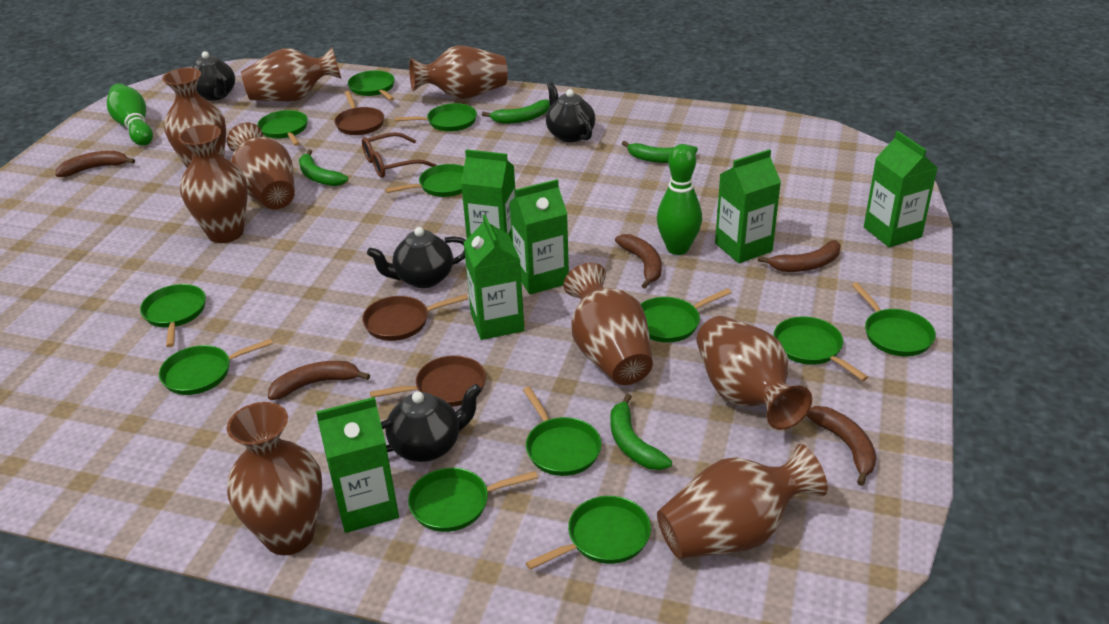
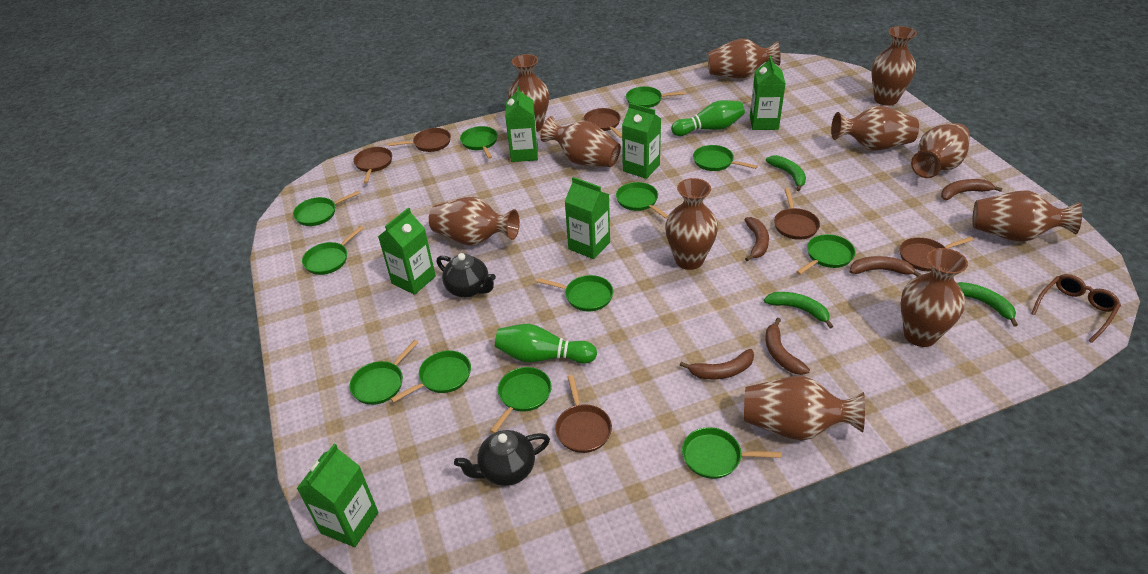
black teapot: 4 -> 2
brown pan: 3 -> 6
brown vase: 9 -> 11
green banana: 4 -> 3

